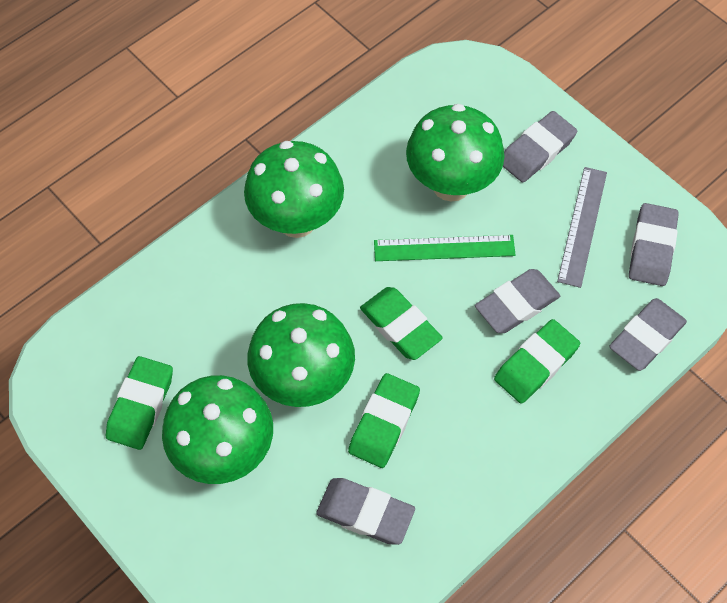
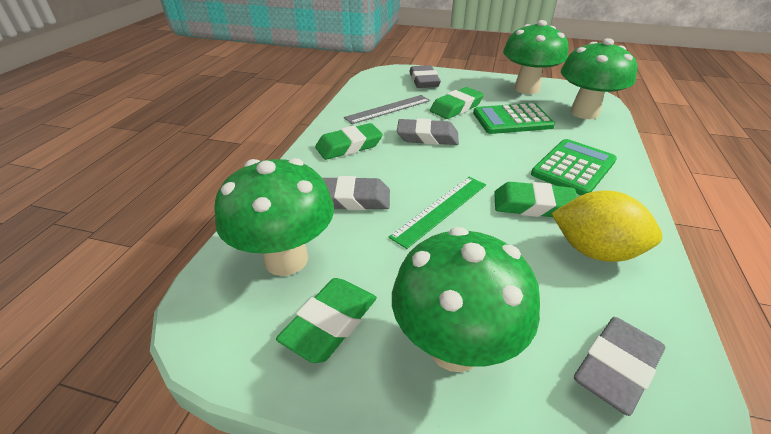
green calculator: 0 -> 2
grey eraser: 5 -> 4
yellow lemon: 0 -> 1

